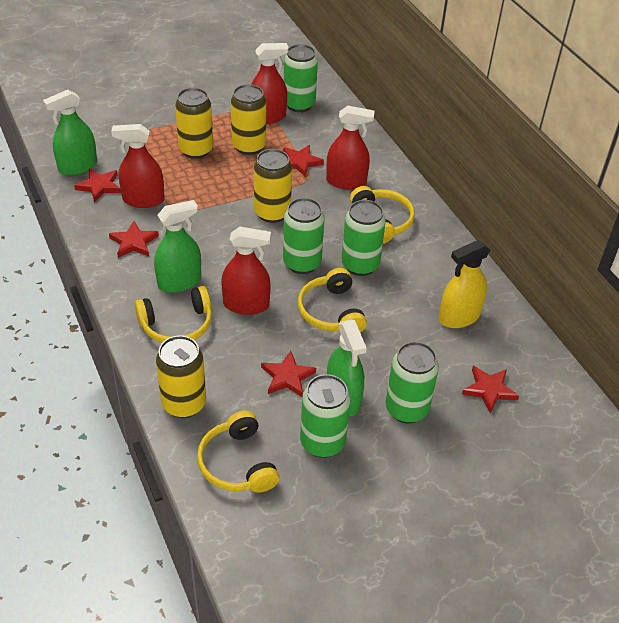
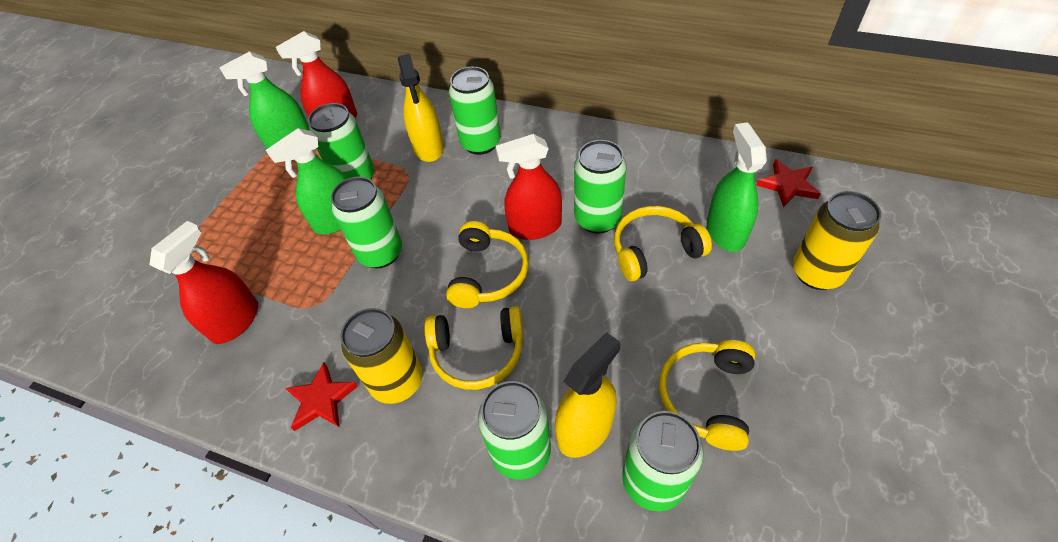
green can: 5 -> 6
red spray bottle: 4 -> 3
red star: 5 -> 2
yellow can: 4 -> 2
yellow spray bottle: 1 -> 2

